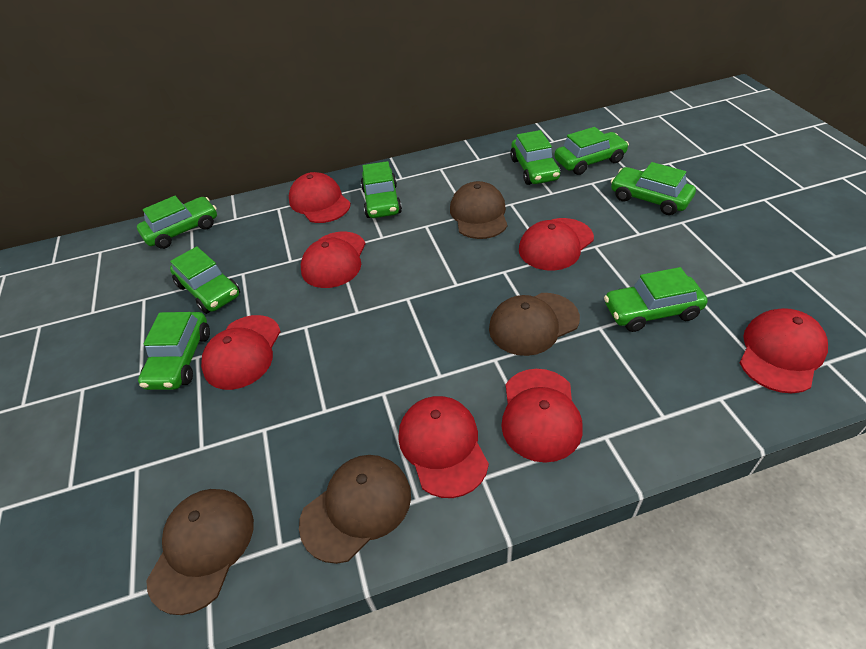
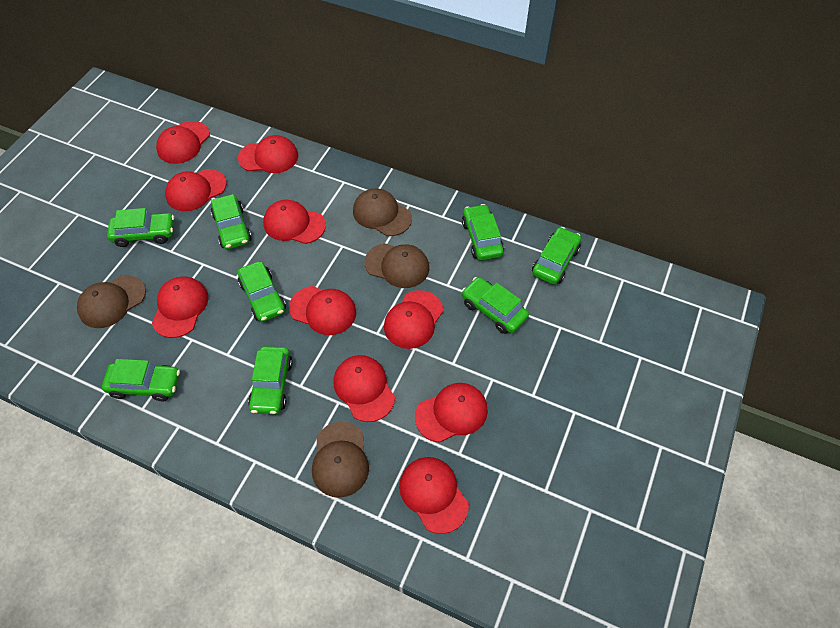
red cap: 7 -> 10

